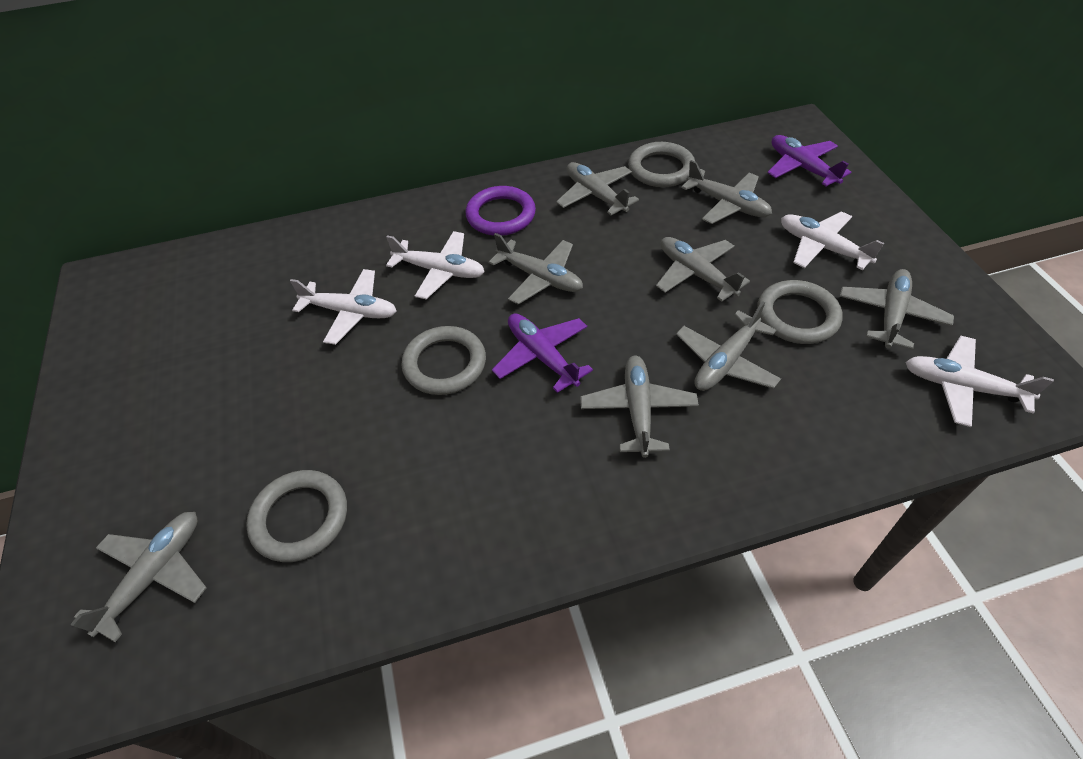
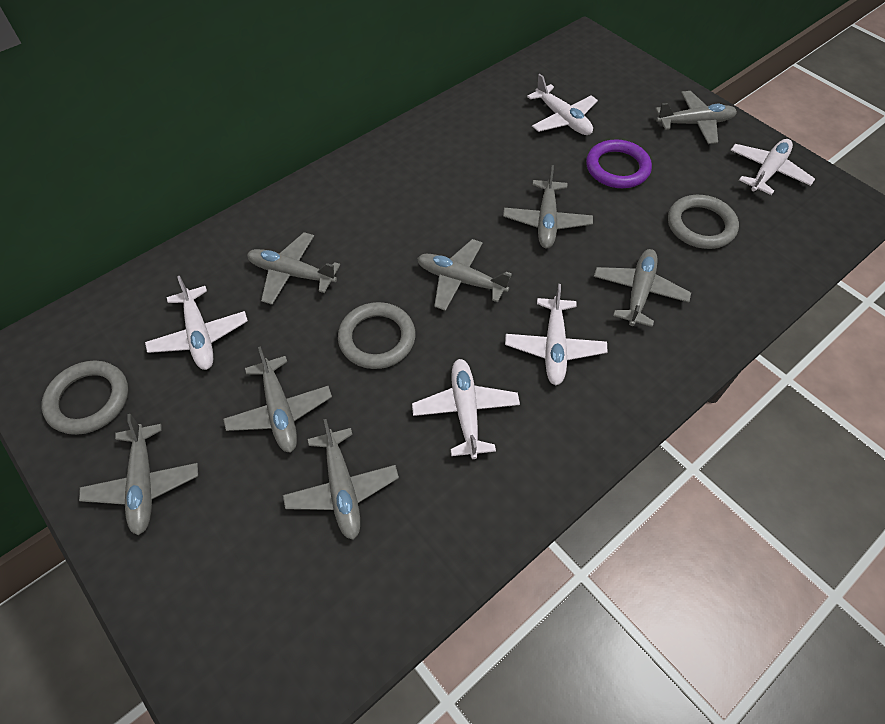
grey ring: 4 -> 3
purple plane: 2 -> 0
white plane: 4 -> 5

